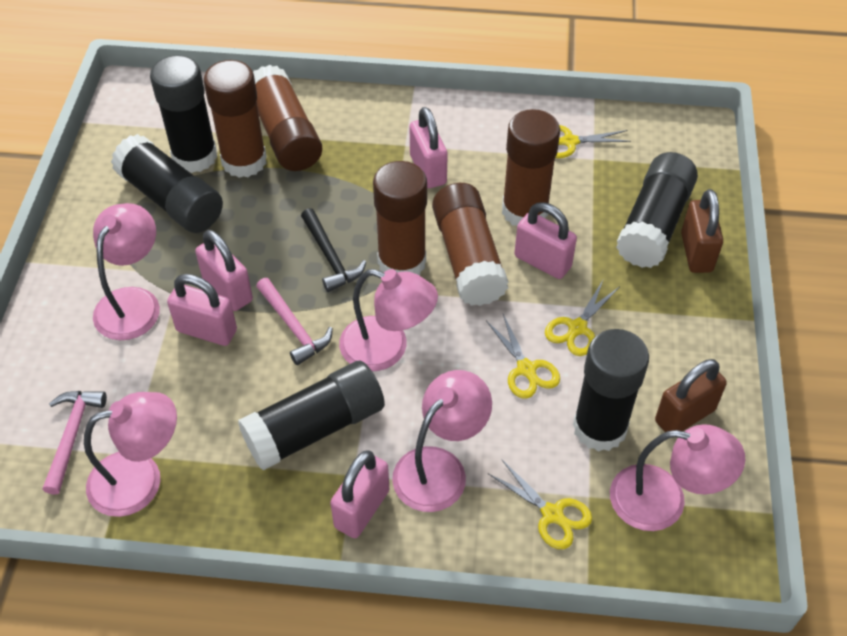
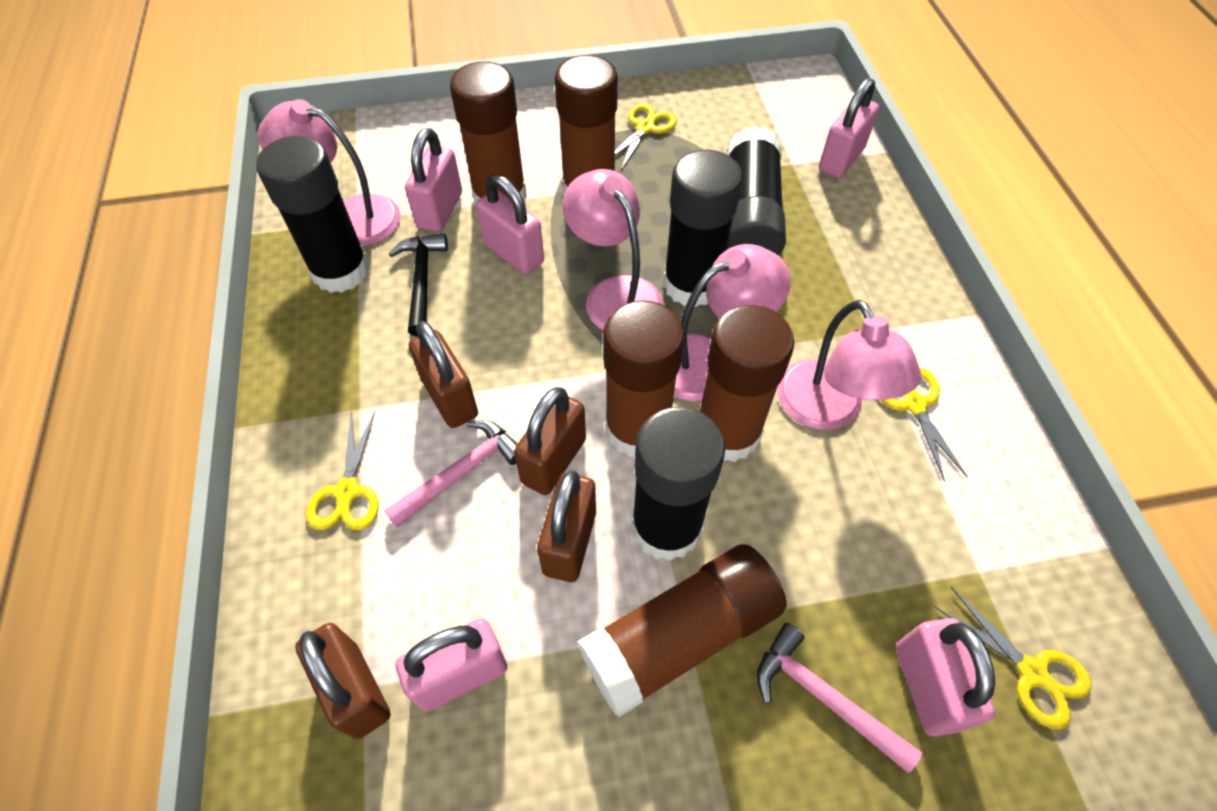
black glue stick: 5 -> 4
brown padlock: 2 -> 4
pink lamp: 5 -> 4

